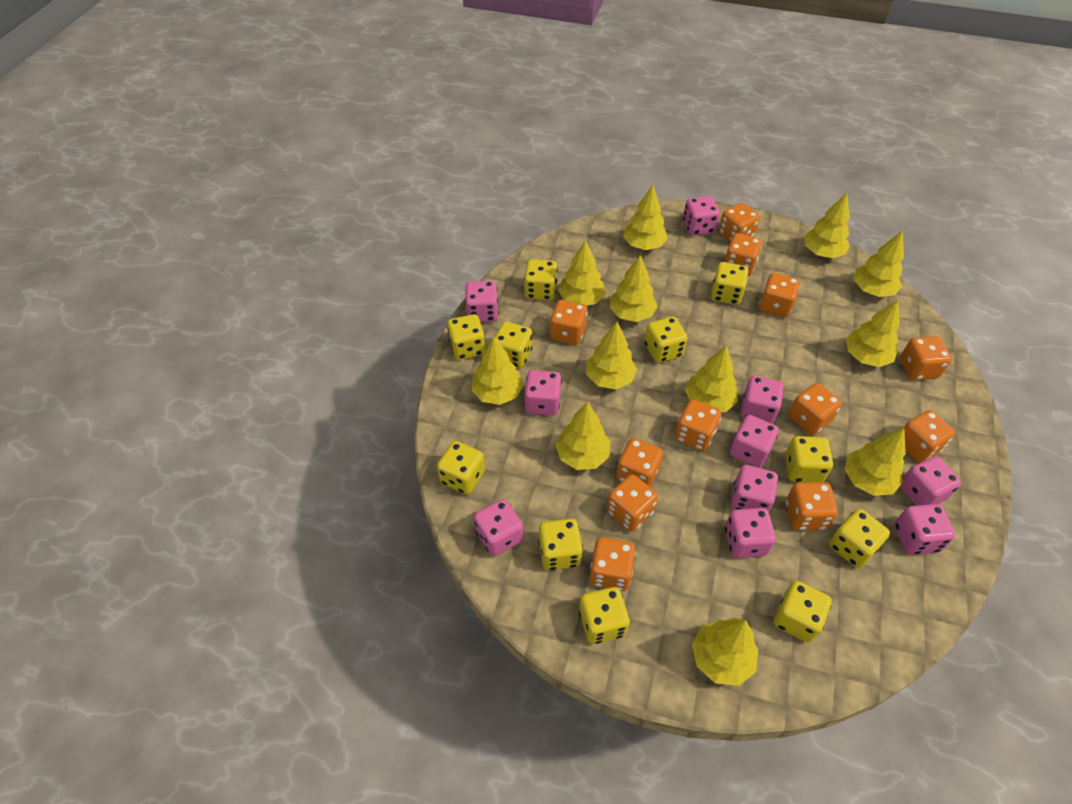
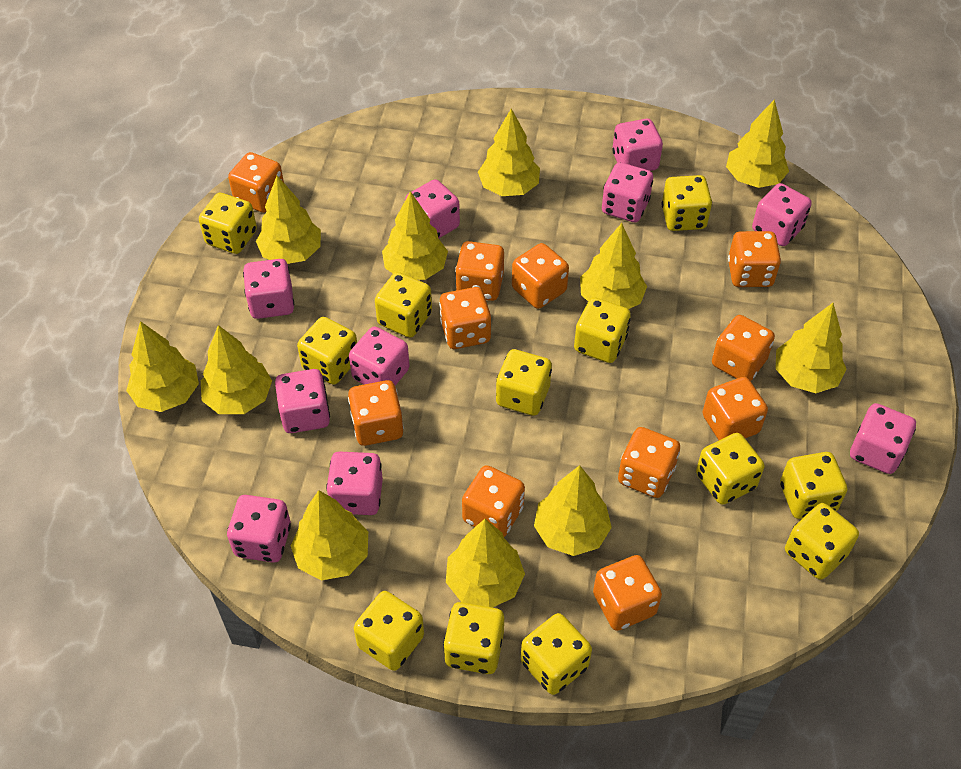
orange dice: 12 -> 11
yellow dice: 11 -> 12
yellow tree: 12 -> 11

